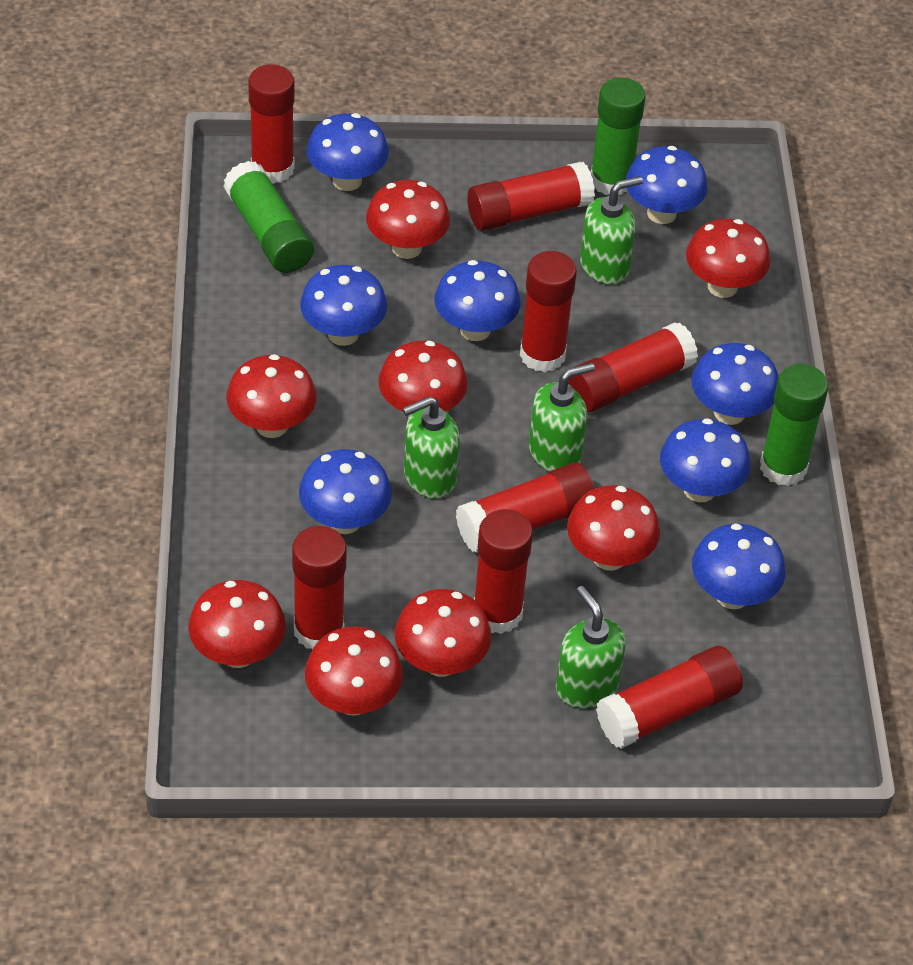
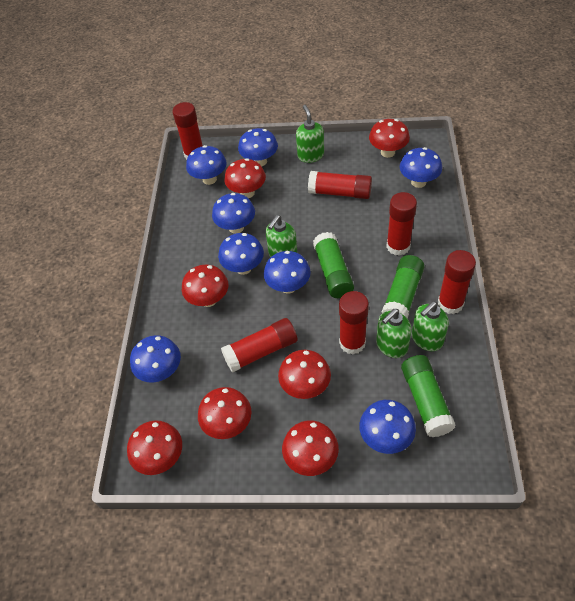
red glue stick: 8 -> 6
red mushroom: 8 -> 7

